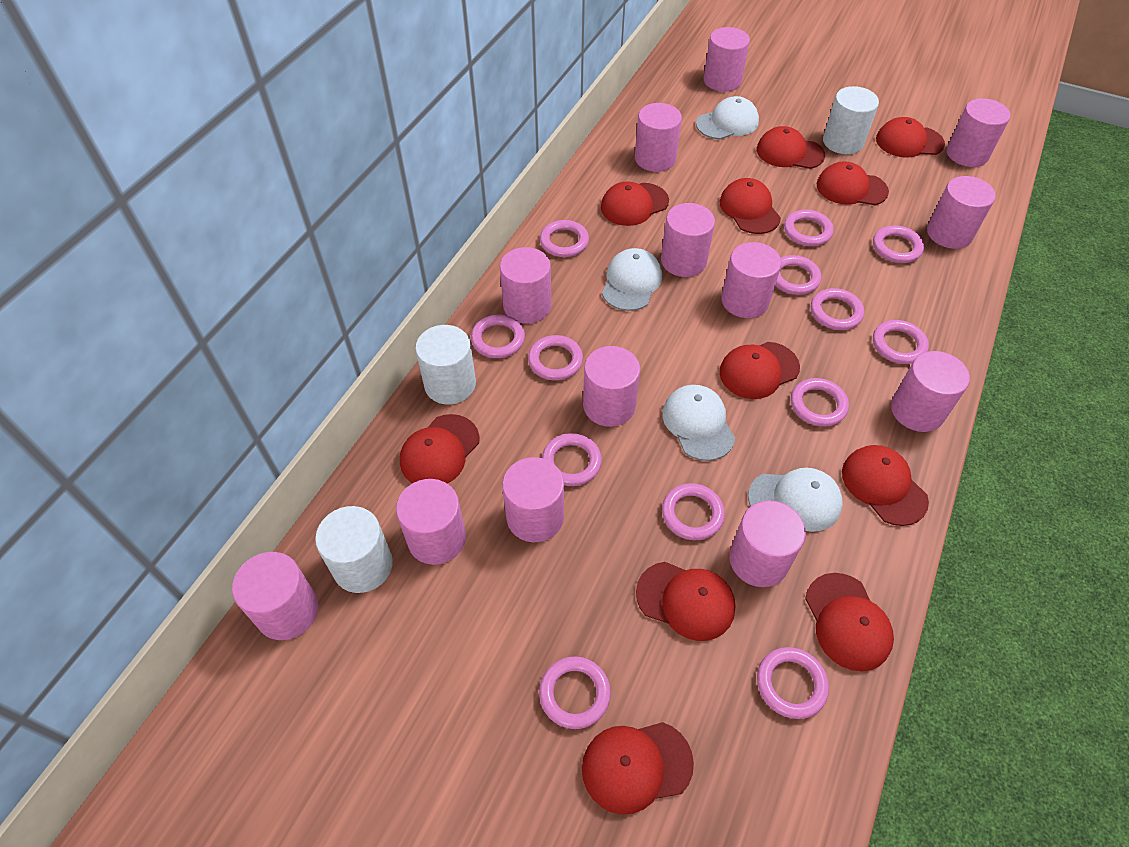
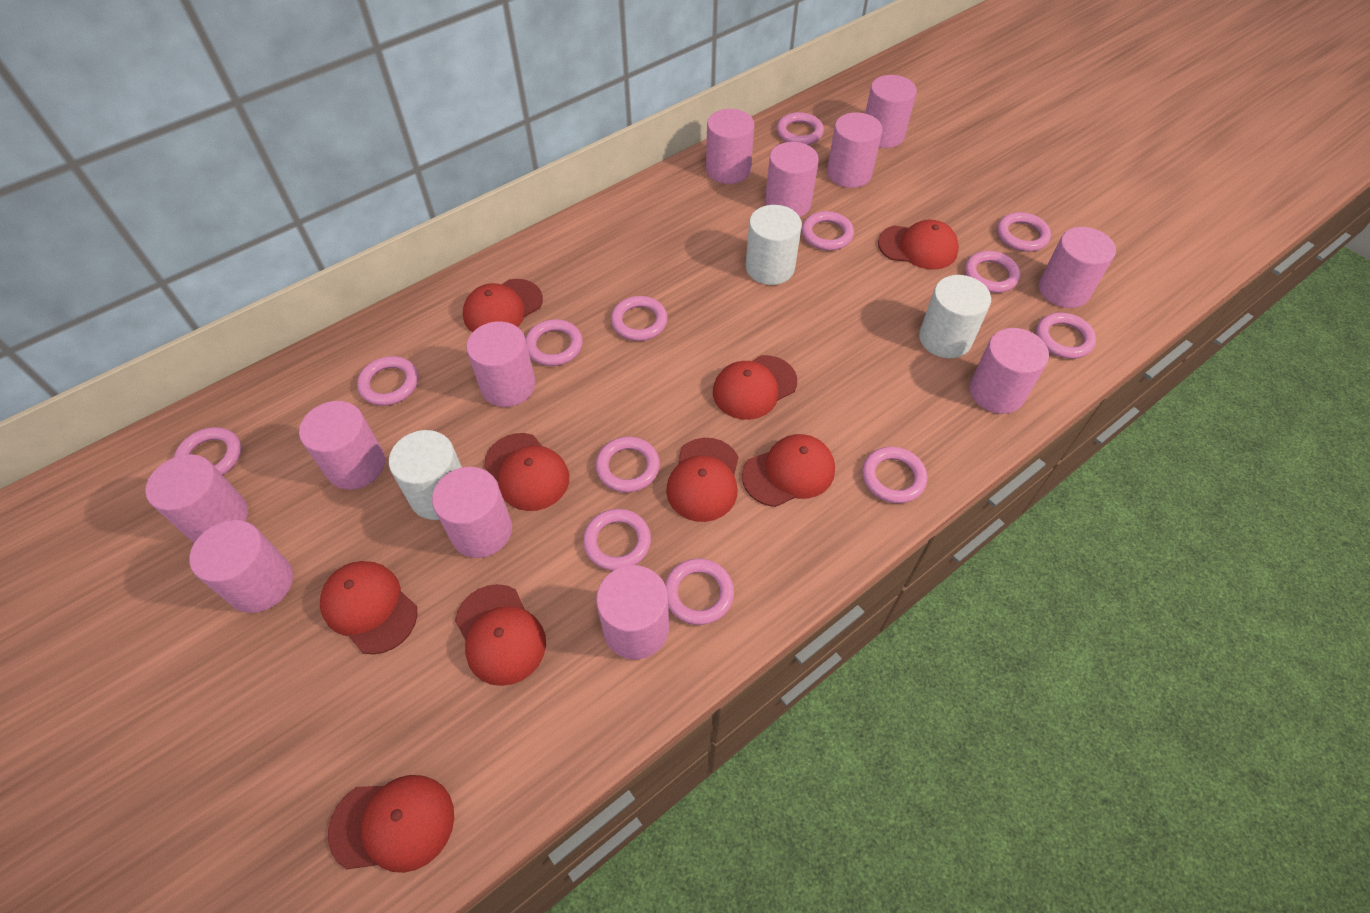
pink cylinder: 13 -> 12
red cap: 11 -> 9
white cap: 4 -> 0

